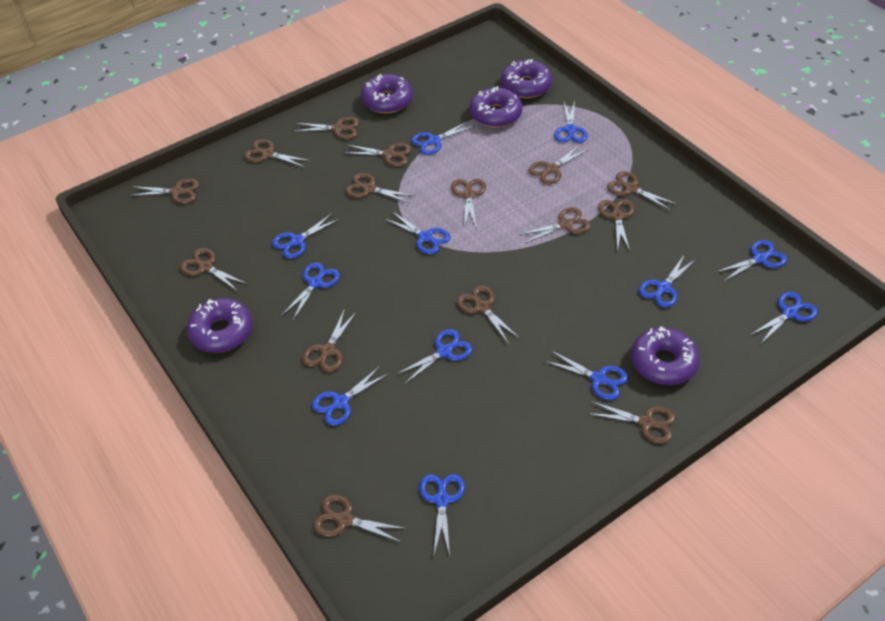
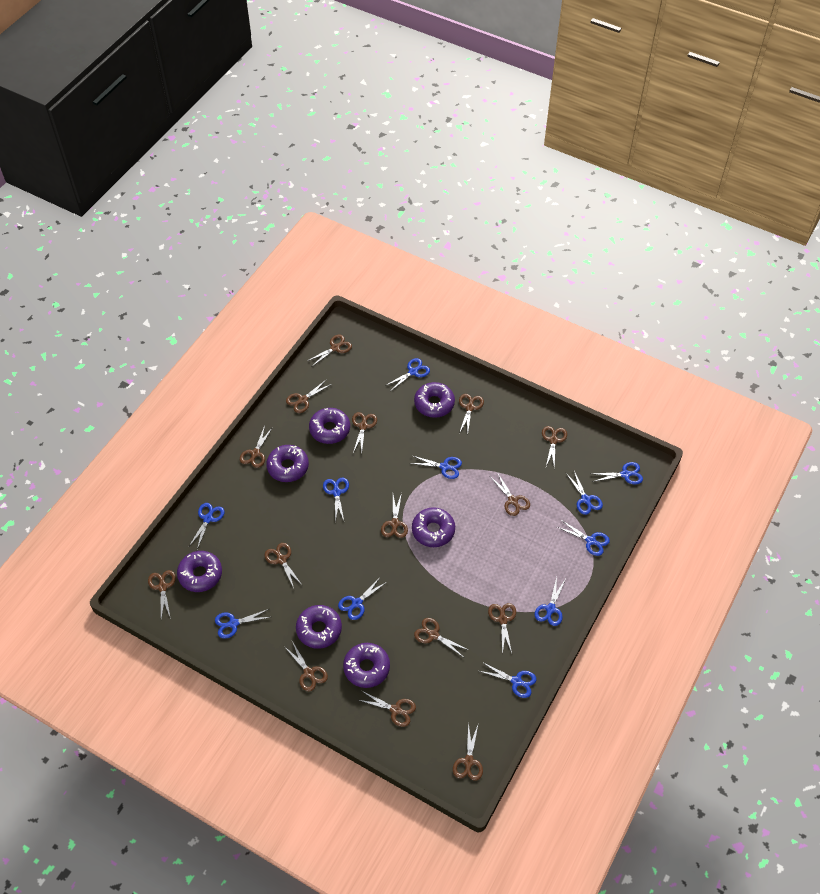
blue scissors: 12 -> 11
purple donut: 5 -> 7

